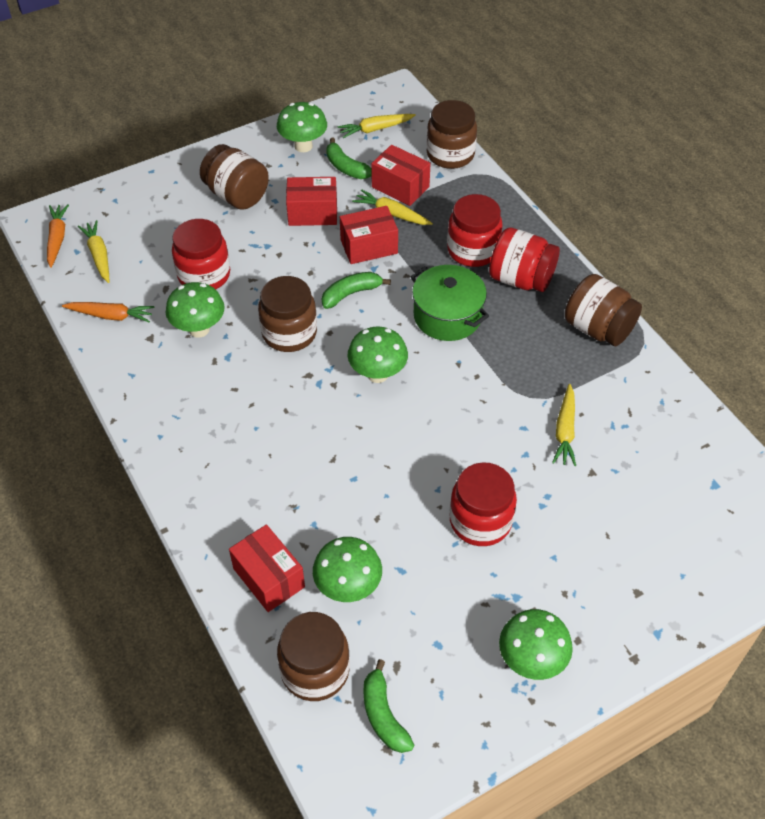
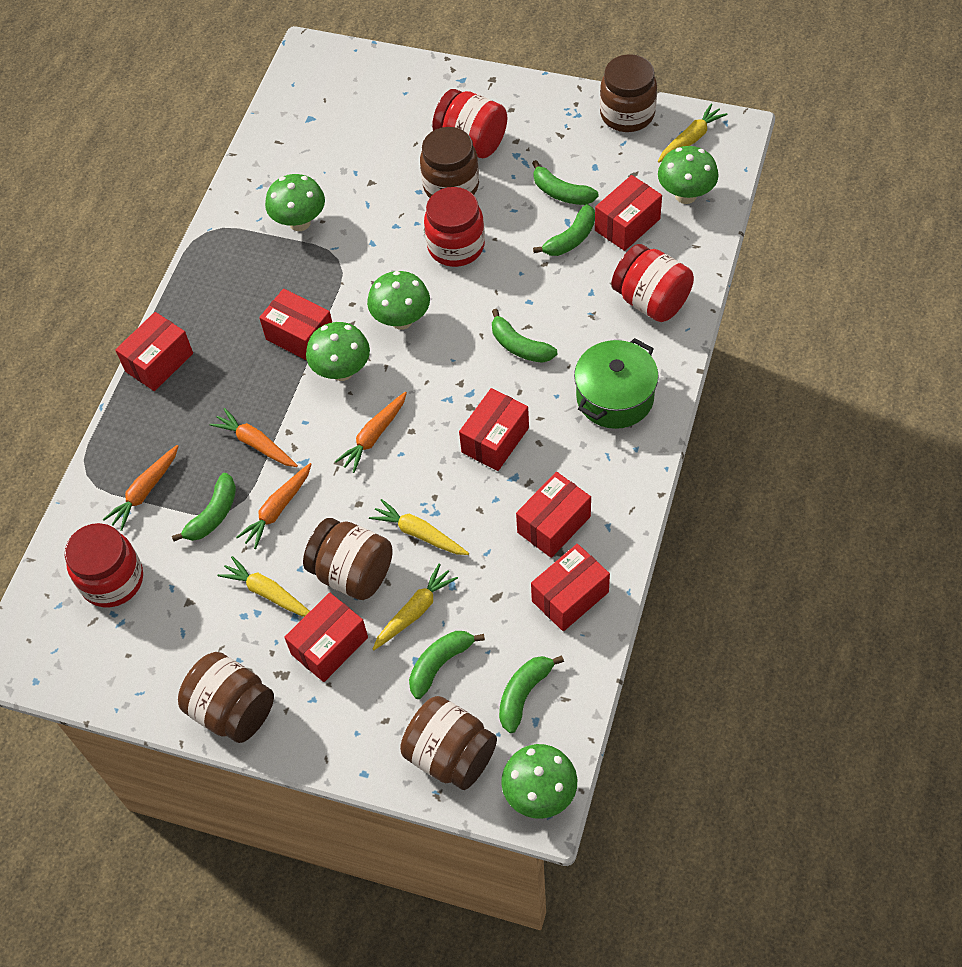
green banana: 3 -> 6
orange carrot: 2 -> 4
red box: 4 -> 7

